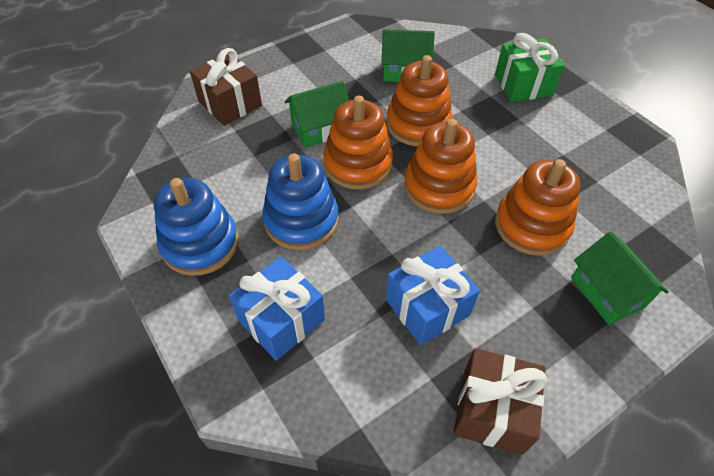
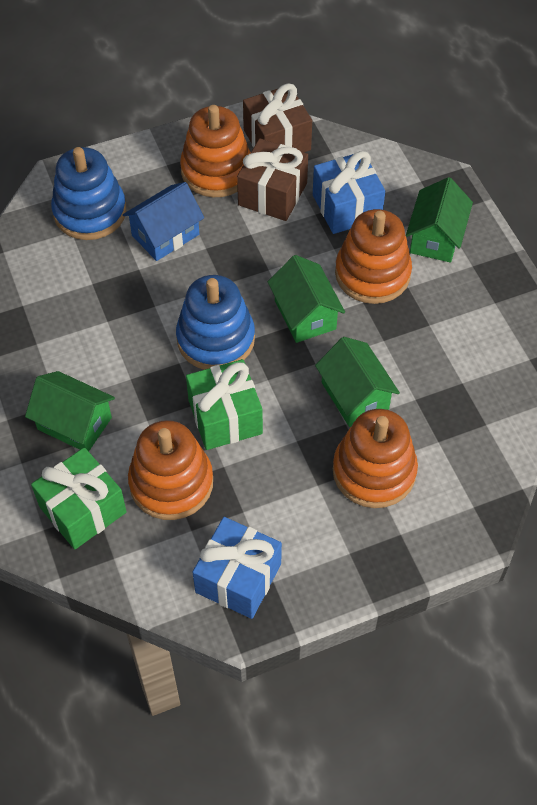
blue house: 0 -> 1
green gift: 1 -> 2
green house: 3 -> 4

